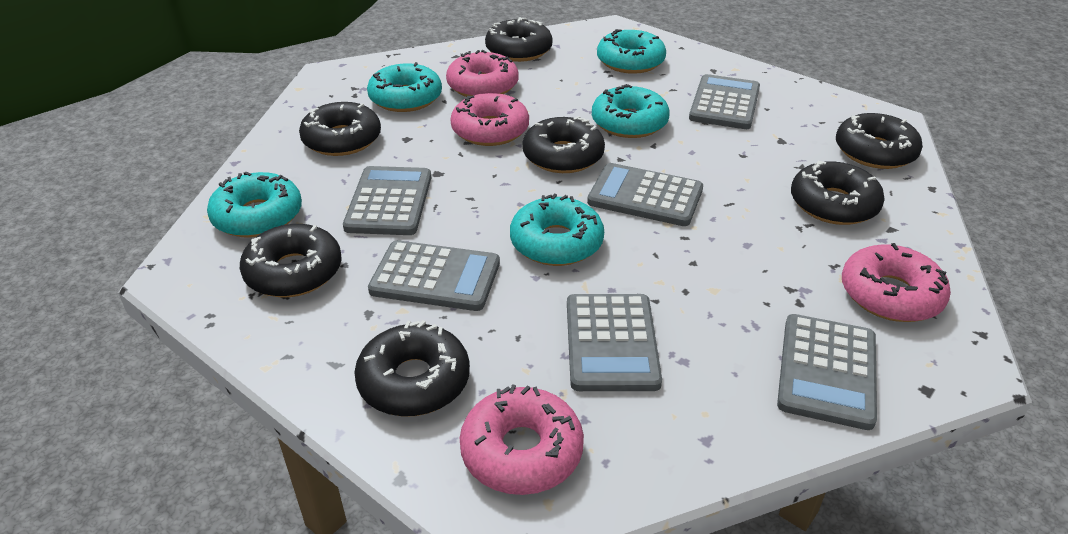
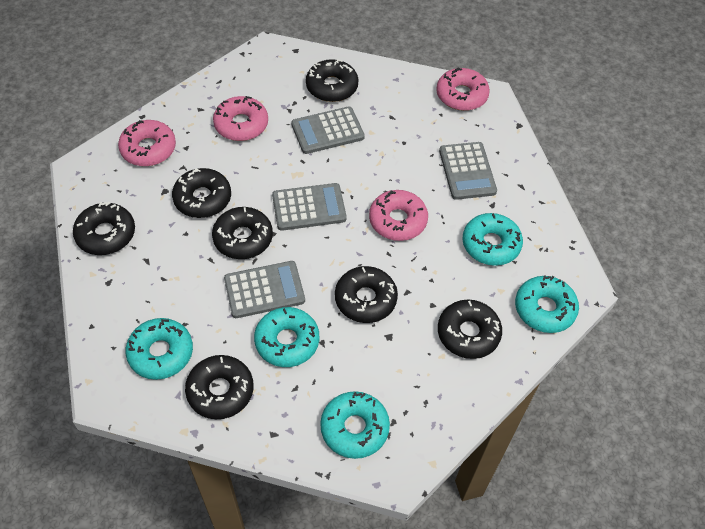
grey calculator: 6 -> 4

